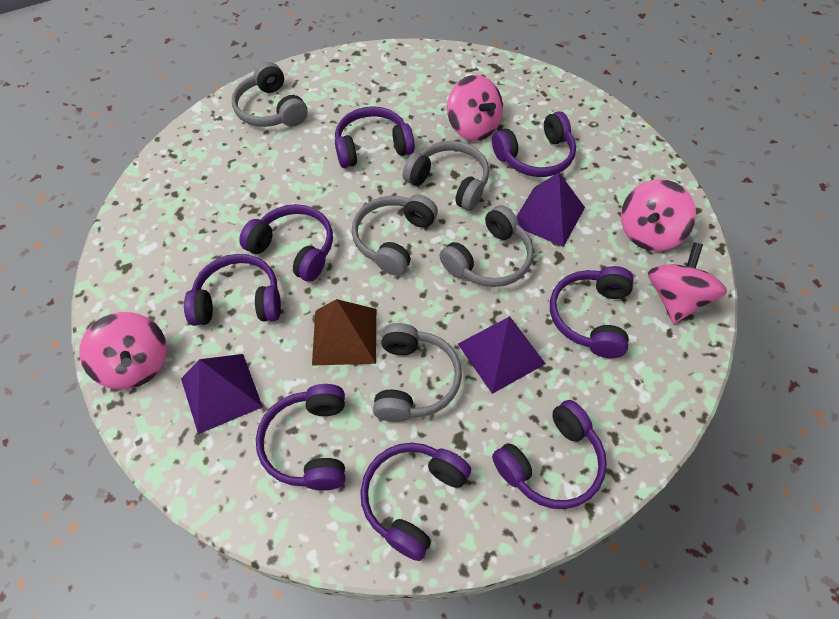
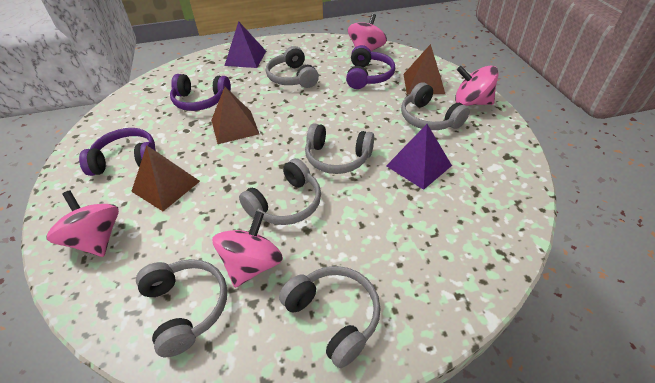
brown pyramid: 1 -> 3
grey headphones: 5 -> 6
purple headphones: 8 -> 3
purple pyramid: 3 -> 2

